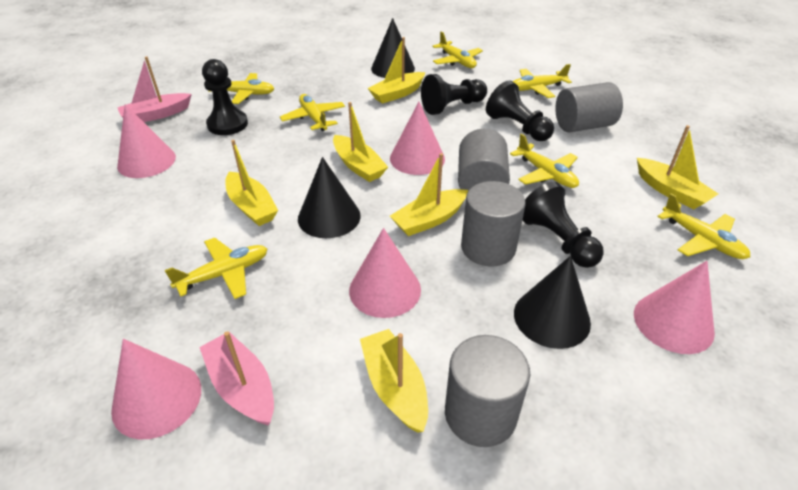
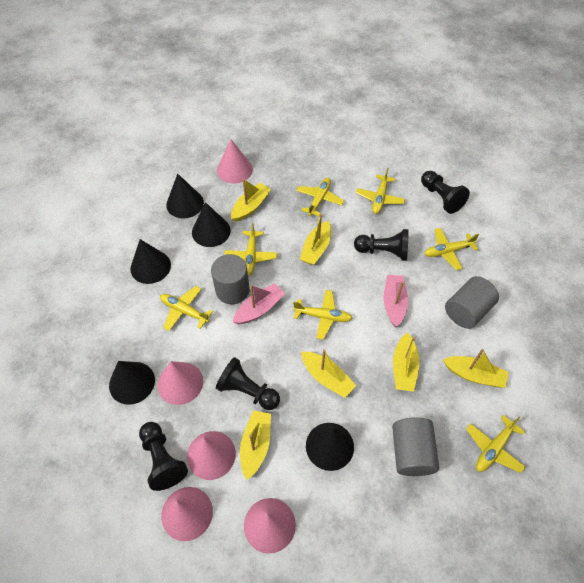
black cone: 3 -> 5
grey cylinder: 4 -> 3

